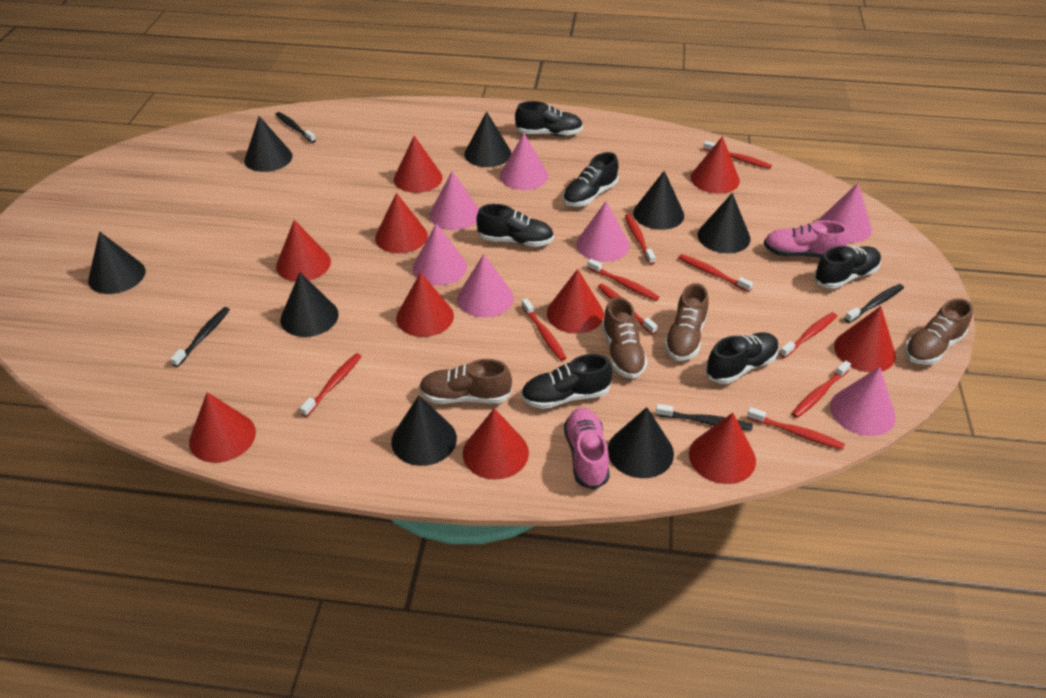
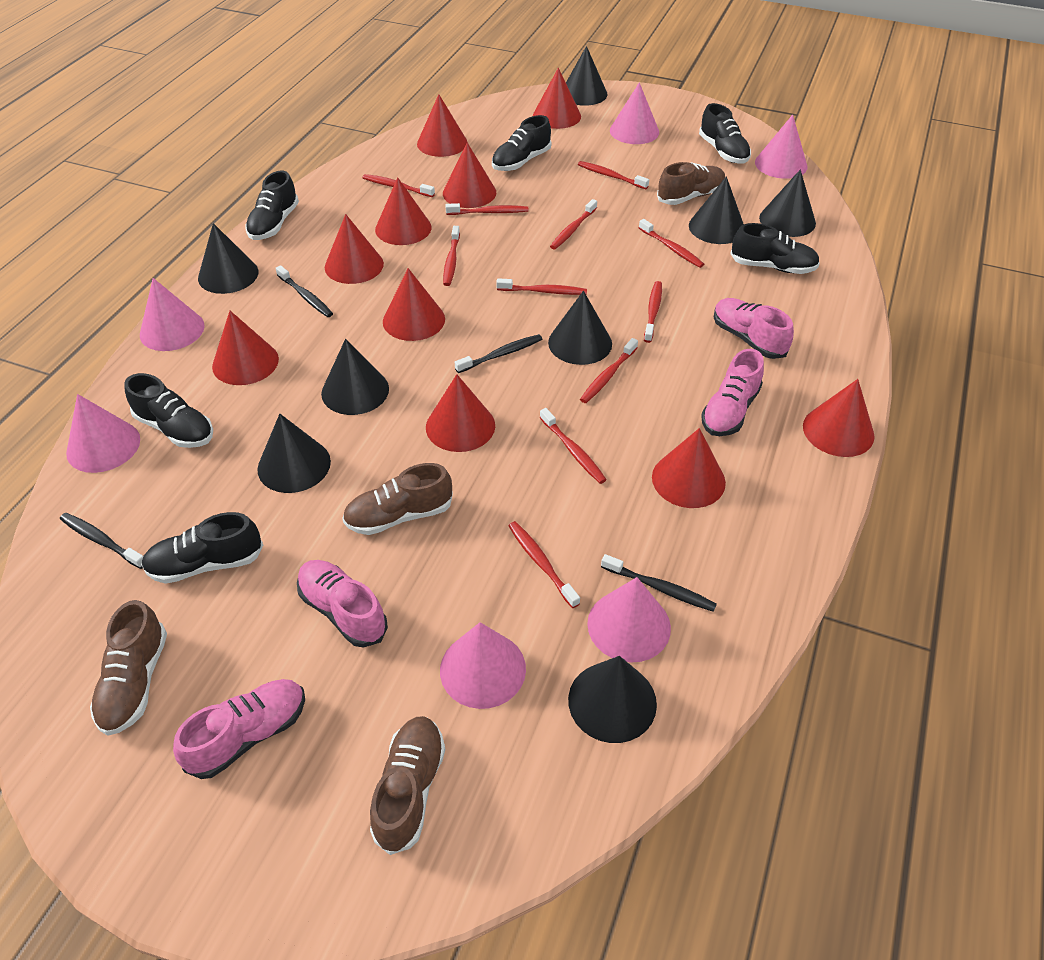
pink cone: 7 -> 6
pink shoe: 2 -> 4
red toothbrush: 10 -> 11

